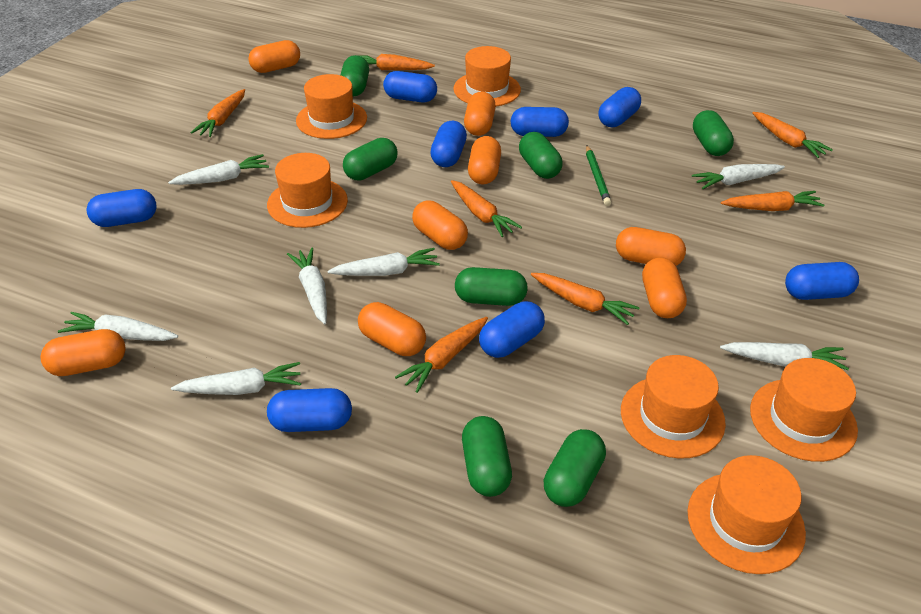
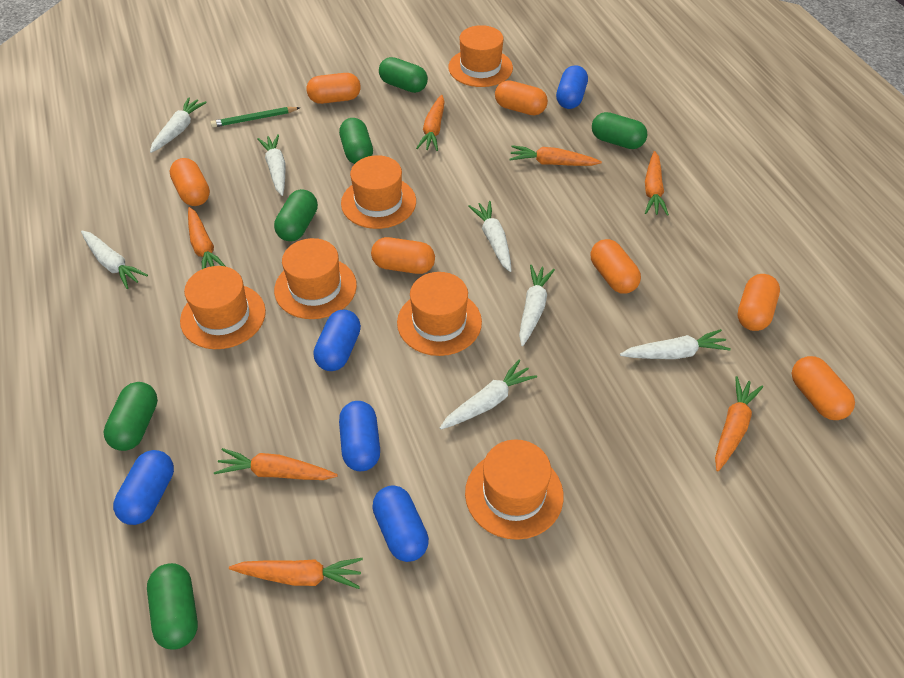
blue capsule: 8 -> 5
green capsule: 7 -> 6
orange capsule: 8 -> 7

